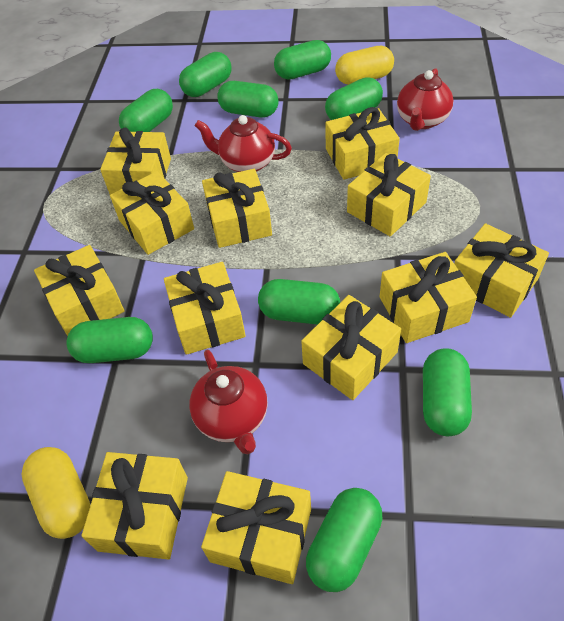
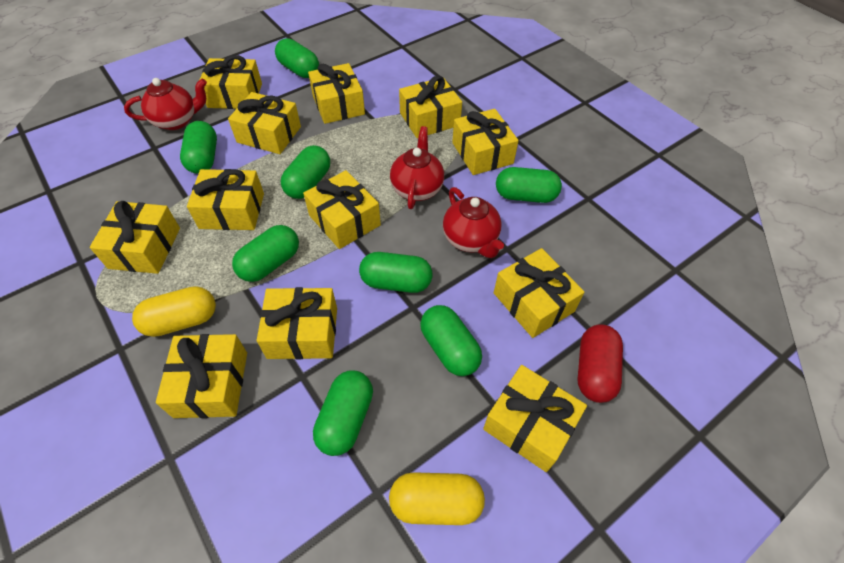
green capsule: 9 -> 8
red capsule: 0 -> 1

